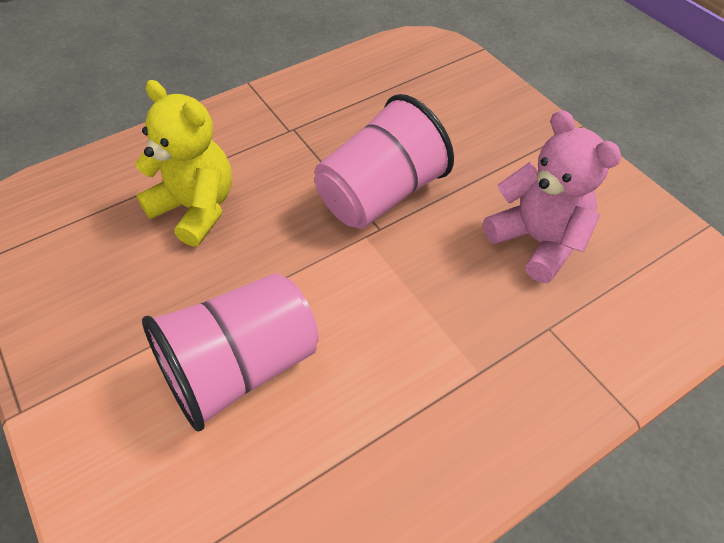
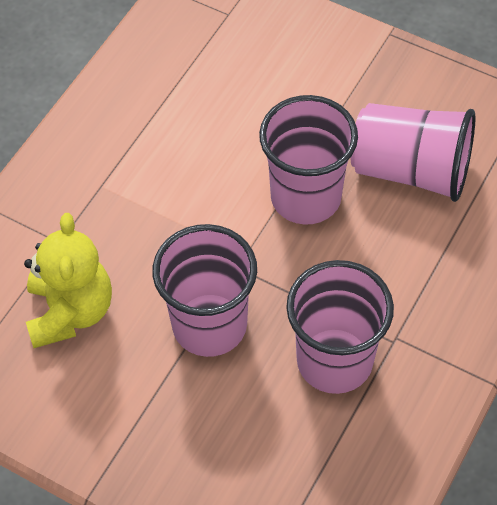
pink cup: 2 -> 4
pink teddy bear: 1 -> 0

